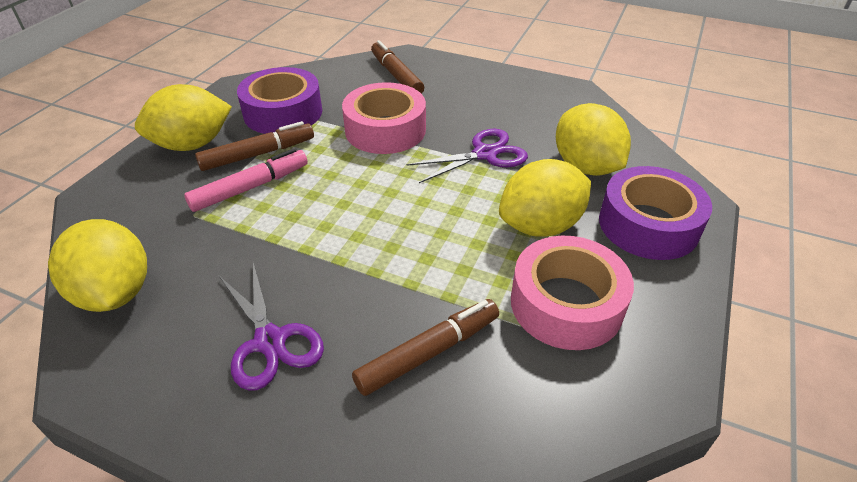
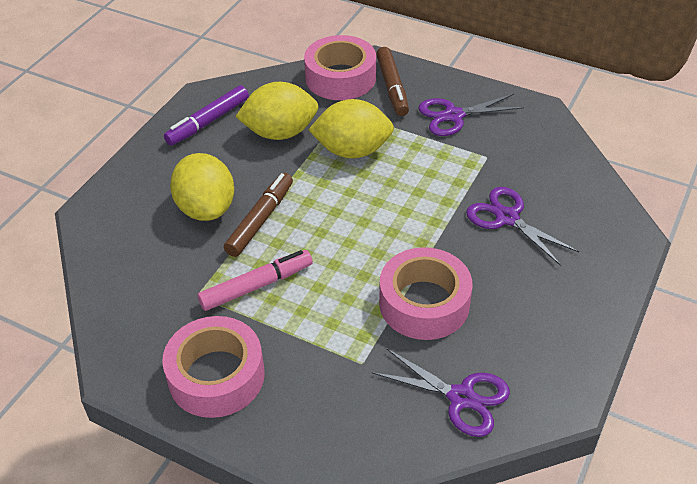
brown marker: 3 -> 2
pink tape: 2 -> 3
purple marker: 0 -> 1
purple scissors: 2 -> 3
purple tape: 2 -> 0
yellow lemon: 4 -> 3

